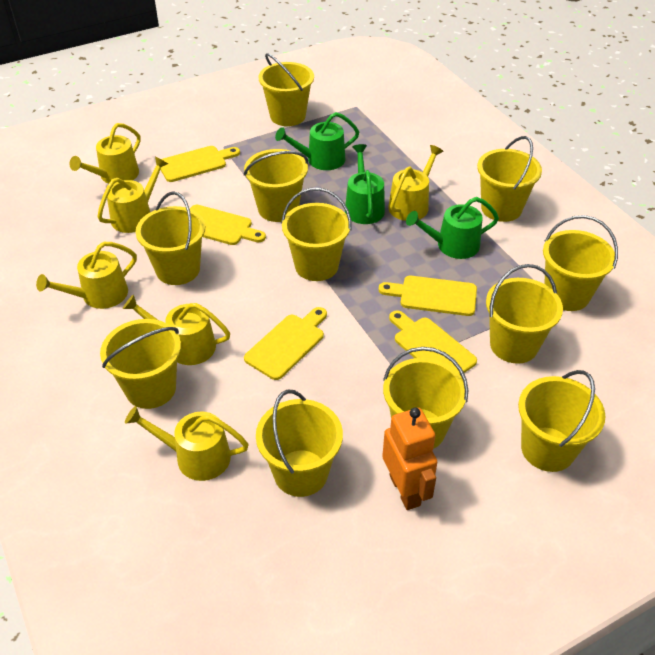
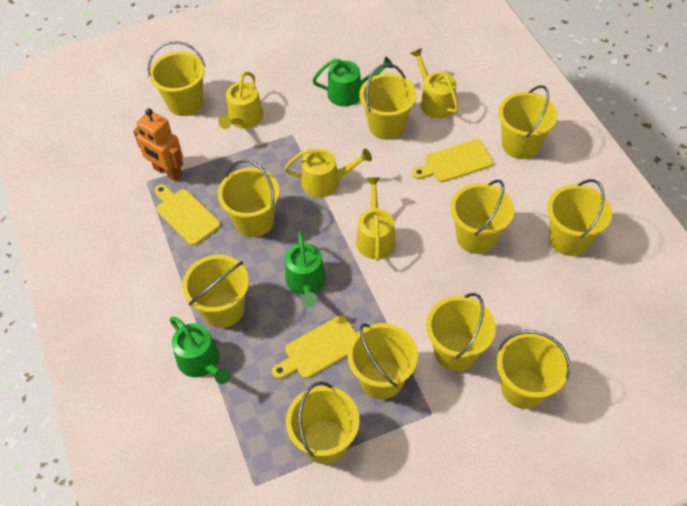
yellow cutting board: 5 -> 3
yellow watering can: 6 -> 4

